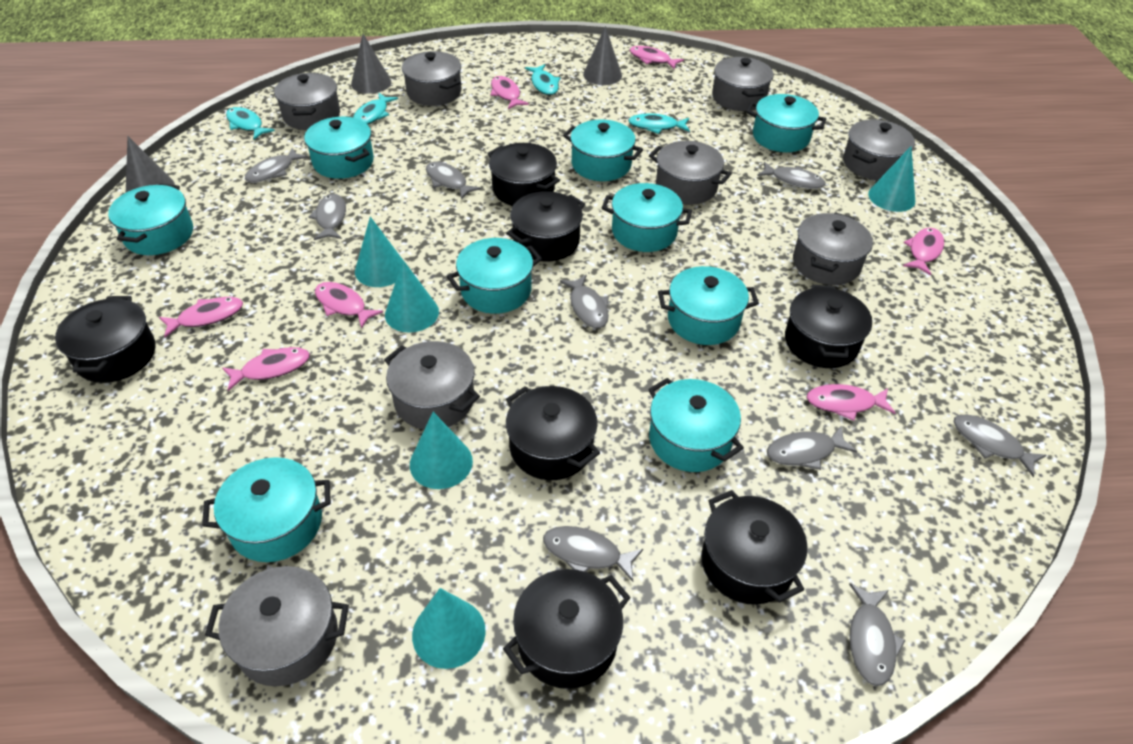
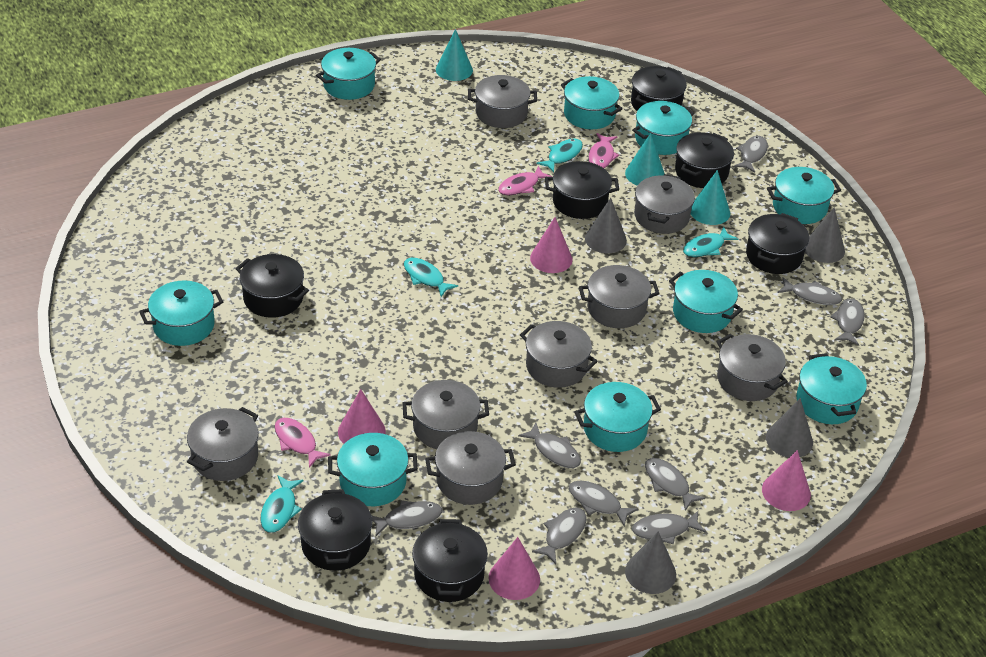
grey cone: 3 -> 4
pink cone: 0 -> 4
pink fish: 7 -> 3
turquoise cone: 5 -> 3

